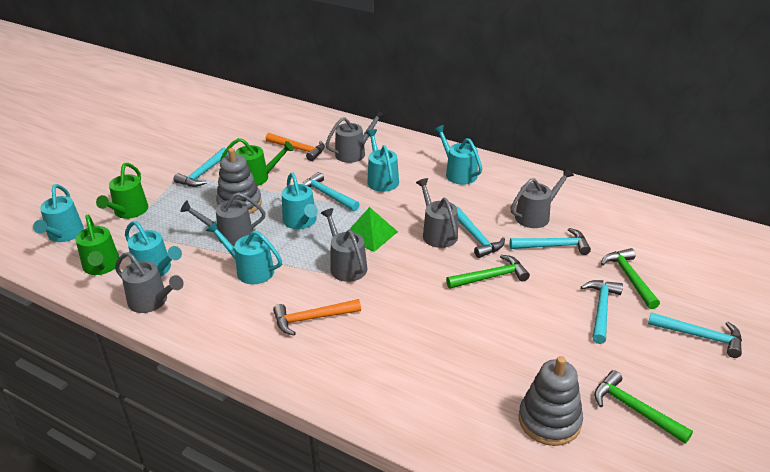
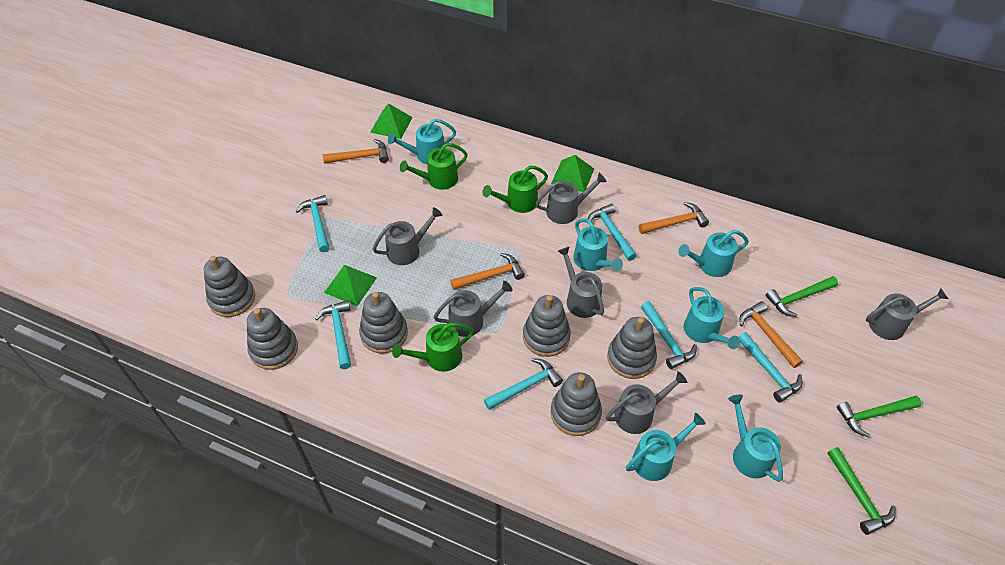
green pyramid: 1 -> 3
grey stacking toy: 2 -> 6
orange hammer: 2 -> 4

